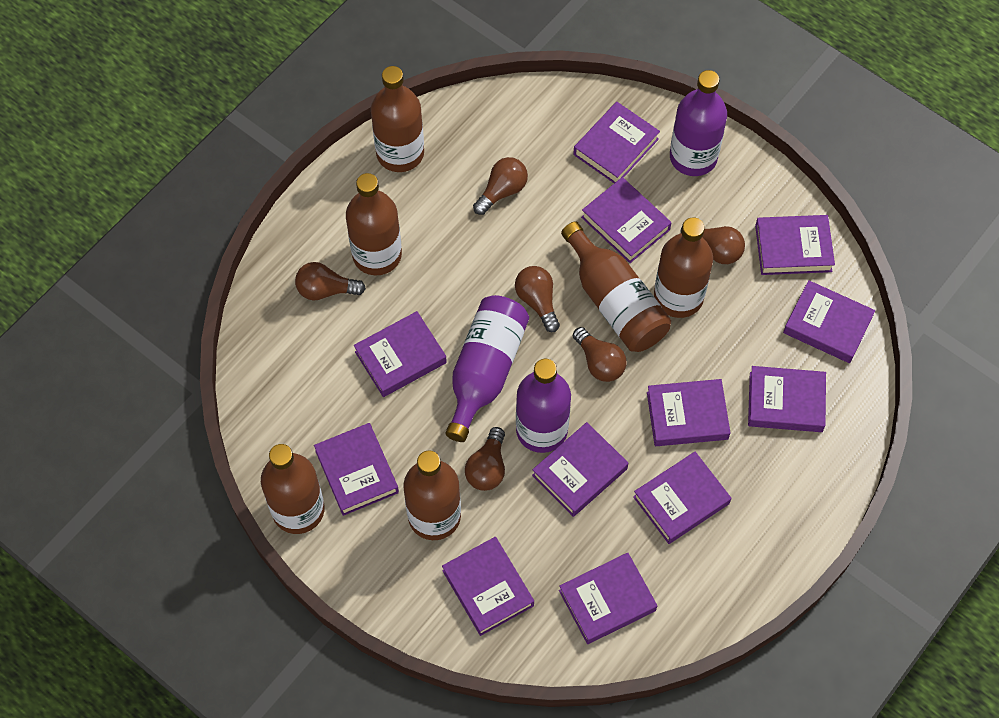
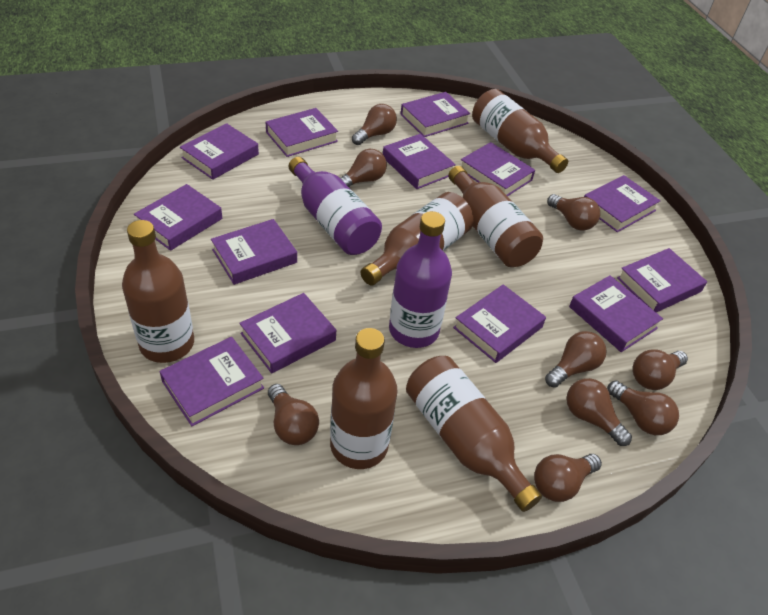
brown light bulb: 6 -> 9
purple book: 12 -> 13
purple bottle: 3 -> 2

